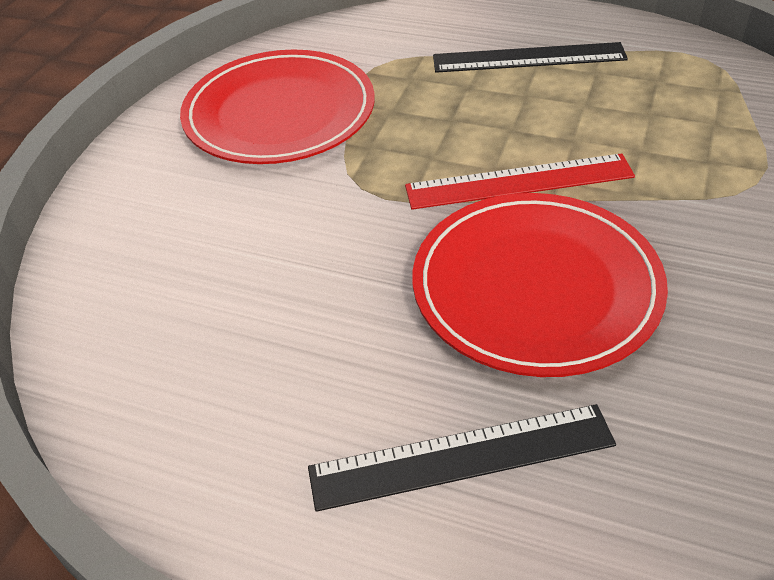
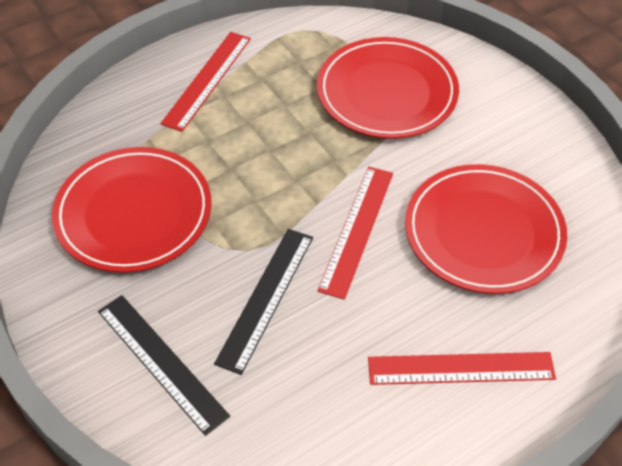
red plate: 2 -> 3
red ruler: 1 -> 3

